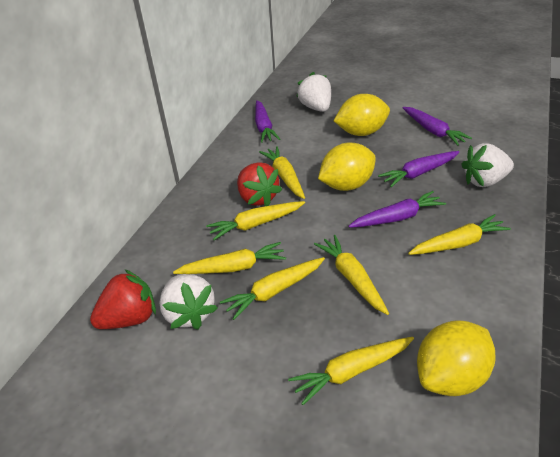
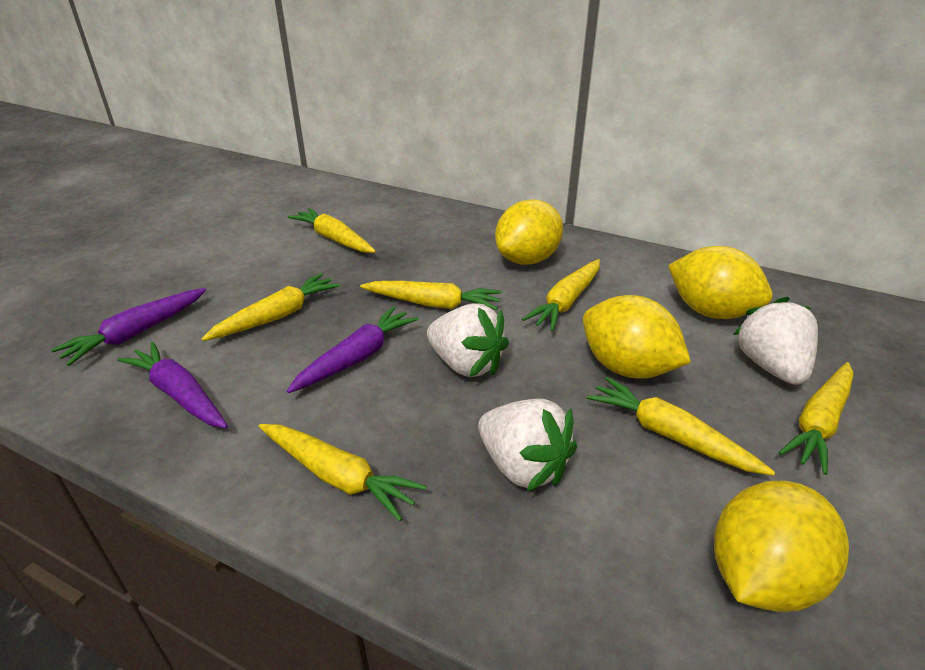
purple carrot: 4 -> 3
red strawberry: 2 -> 0
yellow lemon: 3 -> 4

